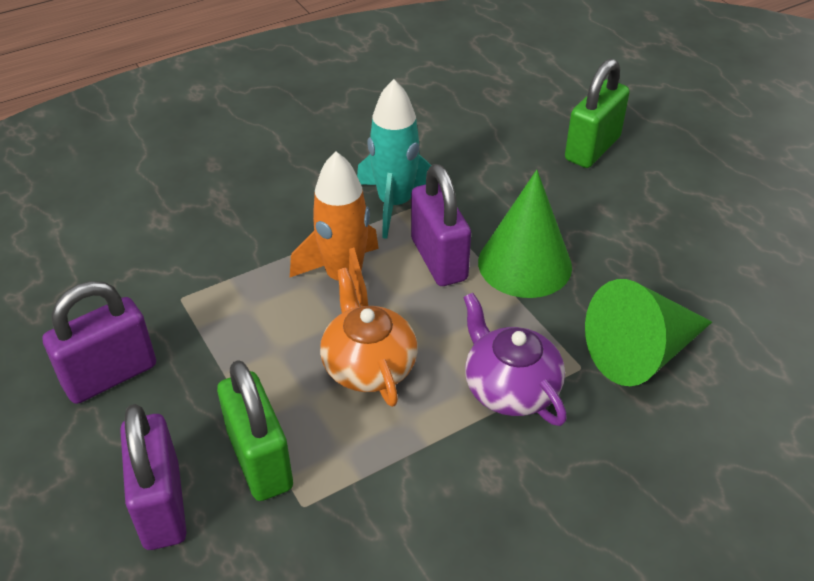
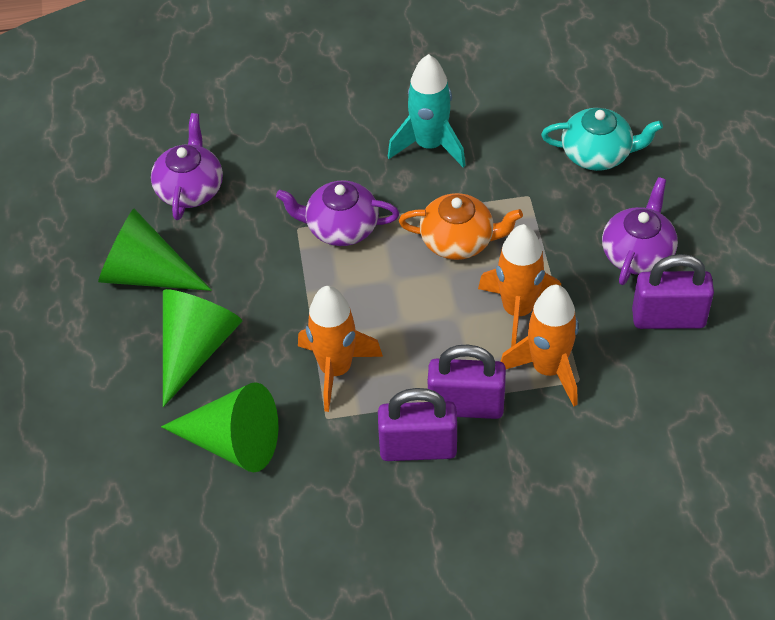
green cone: 2 -> 3
green padlock: 2 -> 0
orange rocket: 1 -> 3
purple teapot: 1 -> 3
turquoise teapot: 0 -> 1

